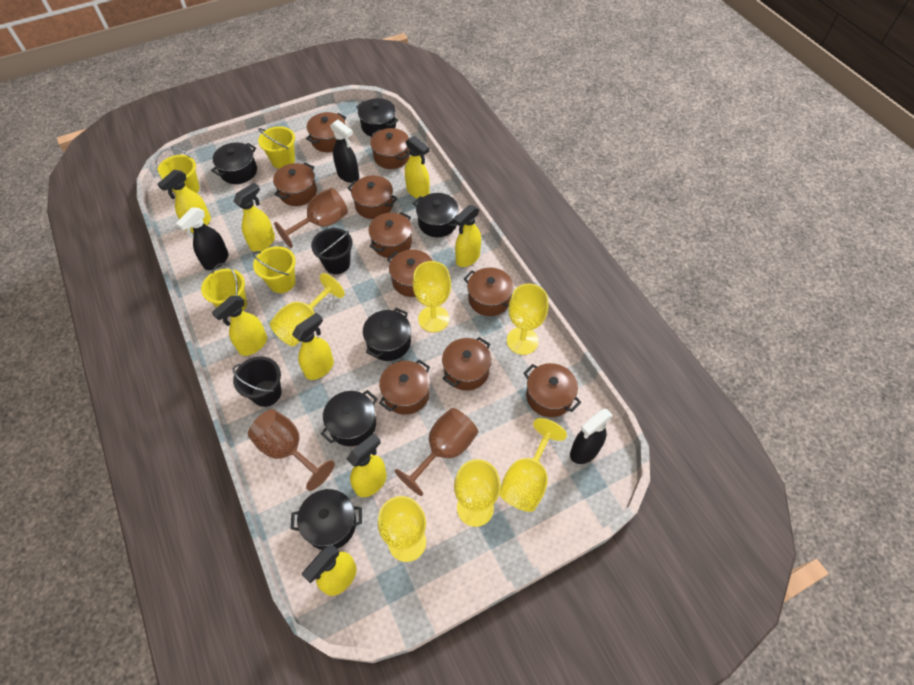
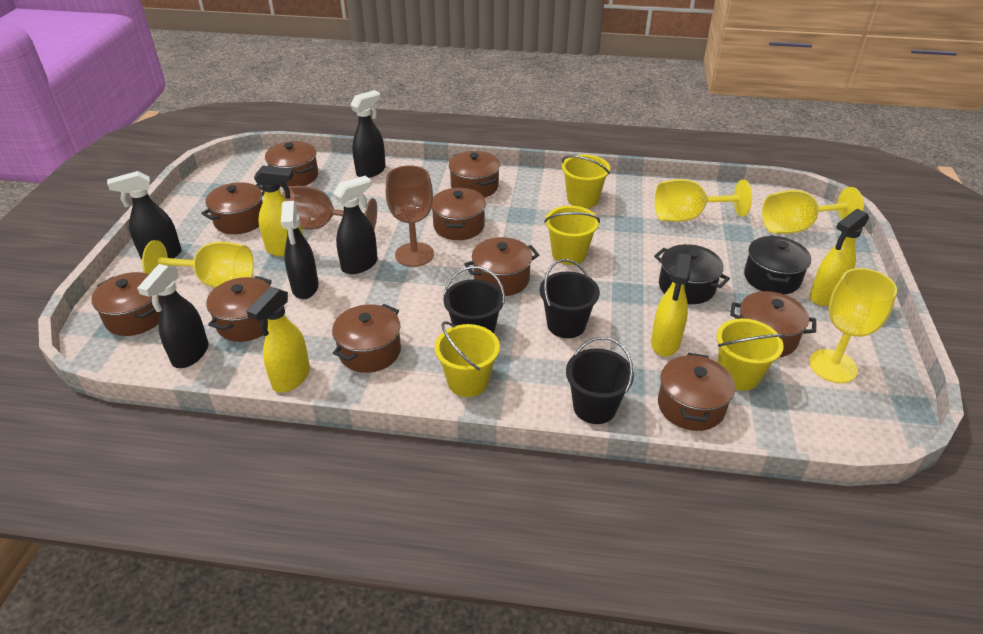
black bucket: 2 -> 3
black pot: 6 -> 2
black spray bottle: 3 -> 5
brown goblet: 3 -> 2
yellow goblet: 6 -> 4
yellow spray bottle: 8 -> 4

